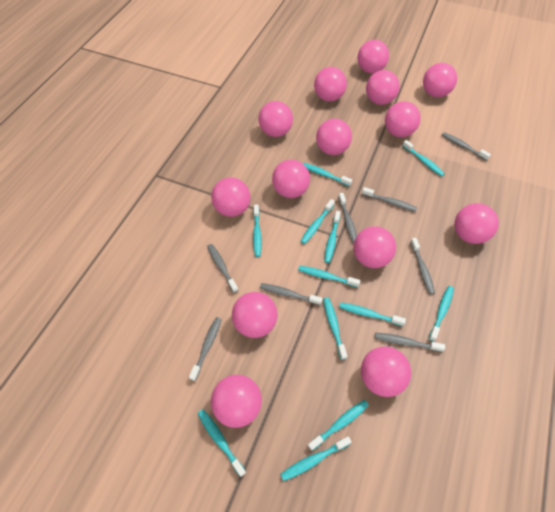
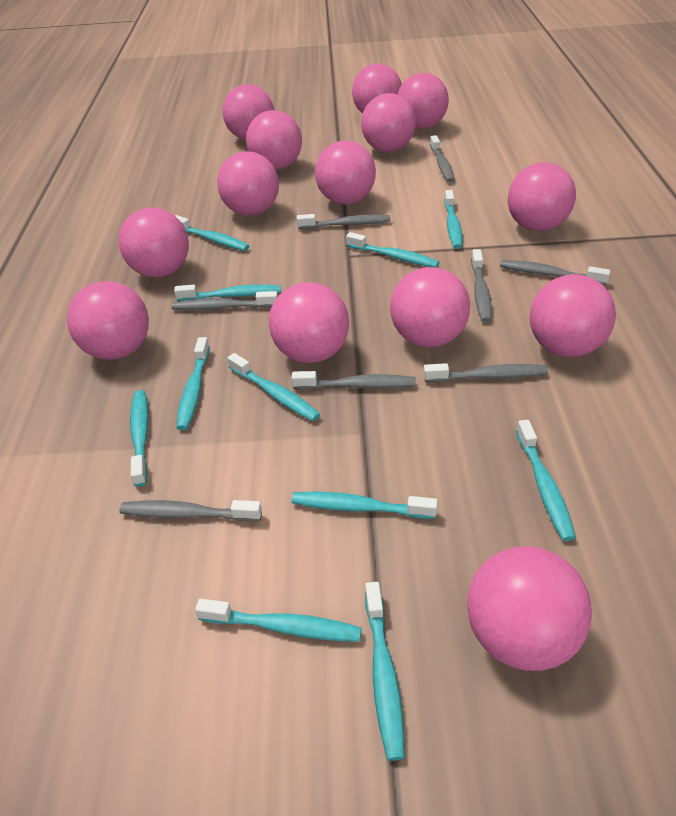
turquoise toothbrush: 12 -> 11

